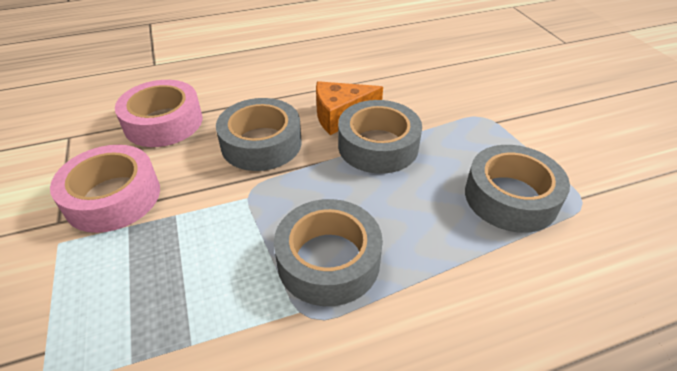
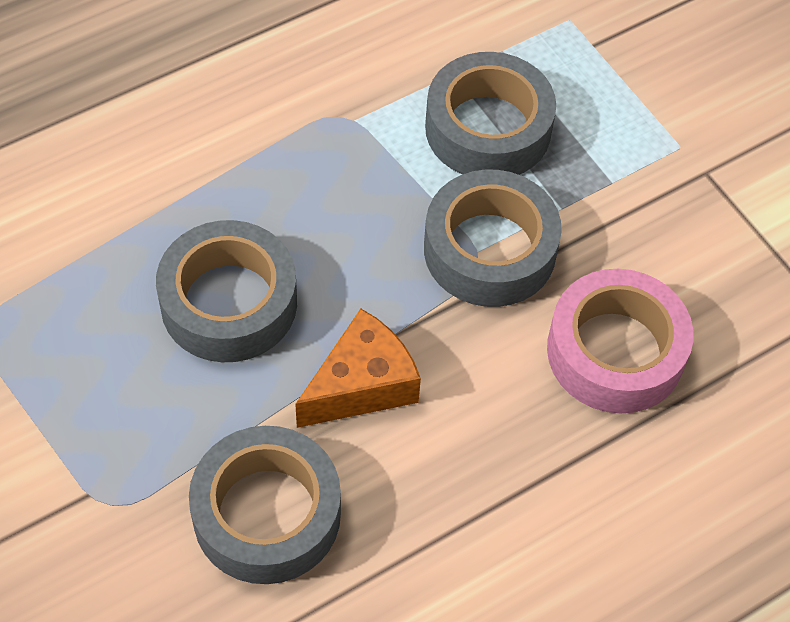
pink tape: 2 -> 1

